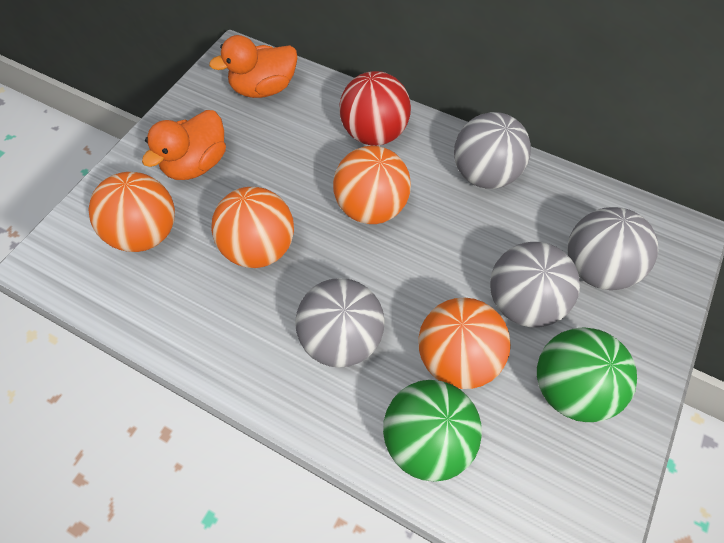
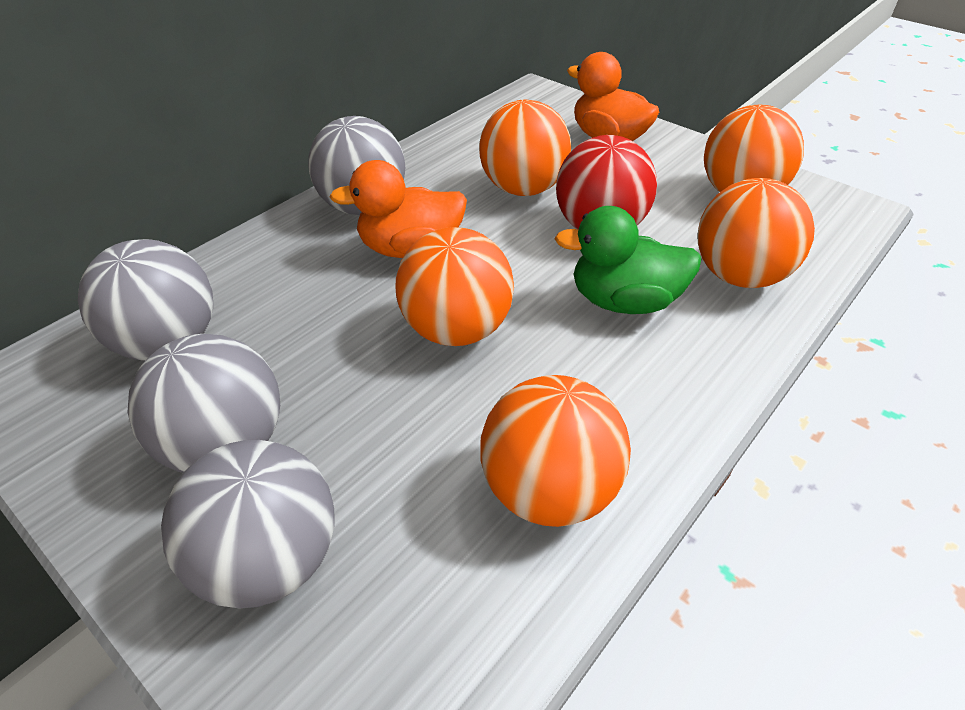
green ball: 2 -> 0
green duck: 0 -> 1
orange ball: 4 -> 5

